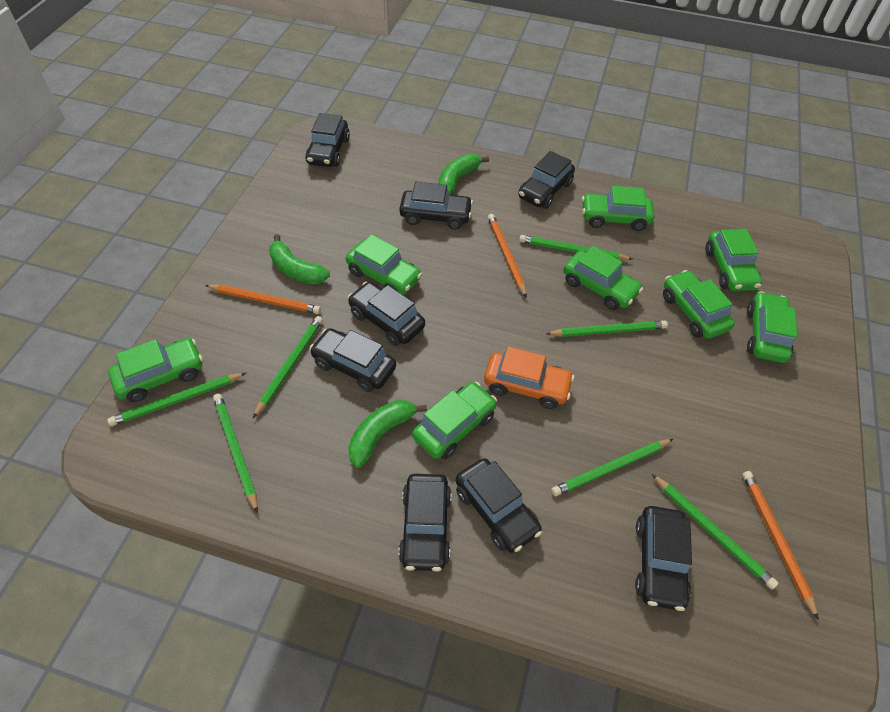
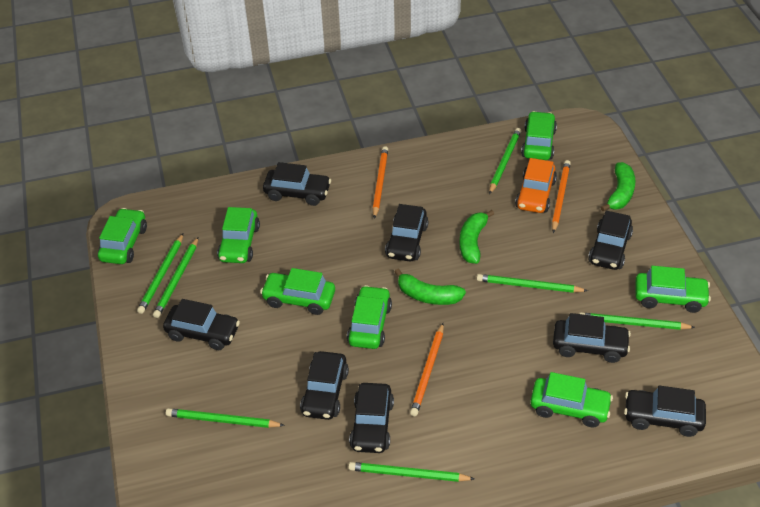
green car: 8 -> 7

